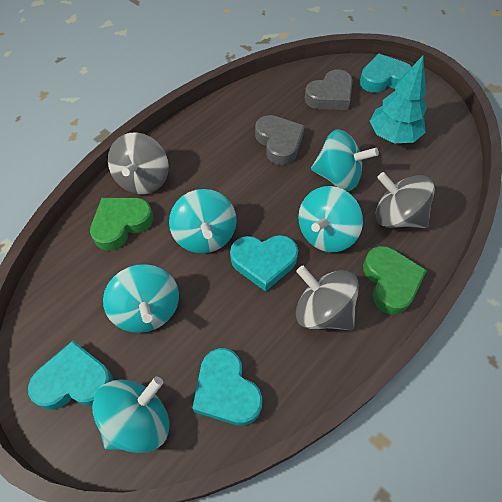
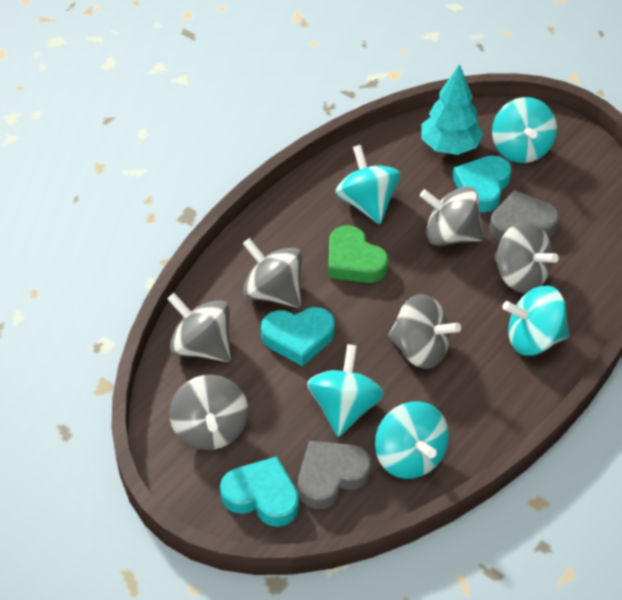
green heart: 2 -> 1
grey spinning top: 3 -> 6
turquoise heart: 4 -> 3

